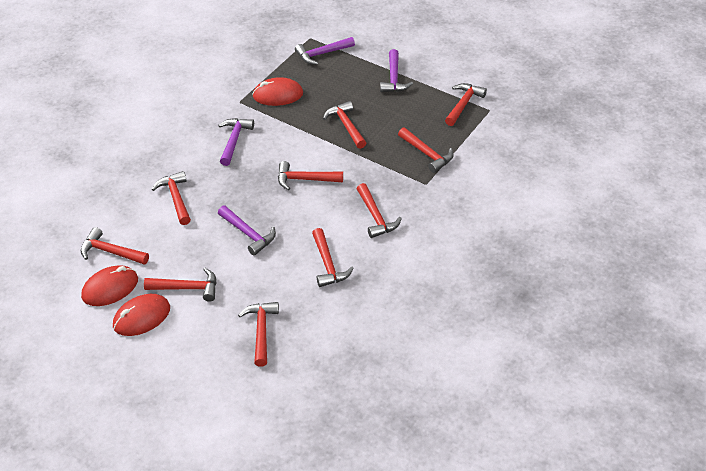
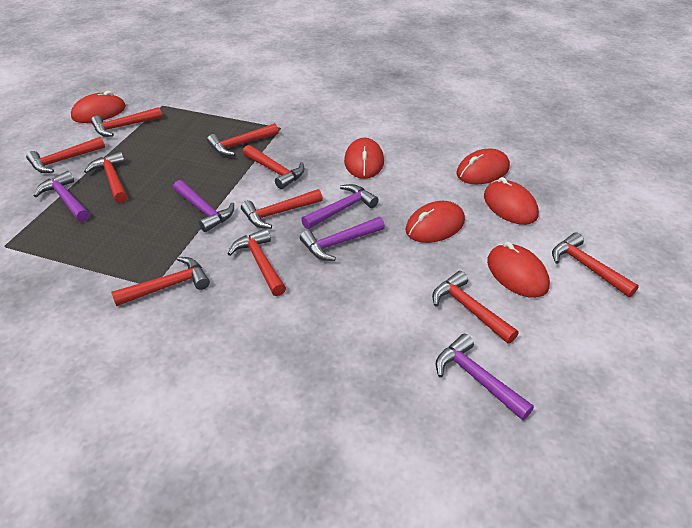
purple hammer: 4 -> 5
red mouse: 3 -> 6

